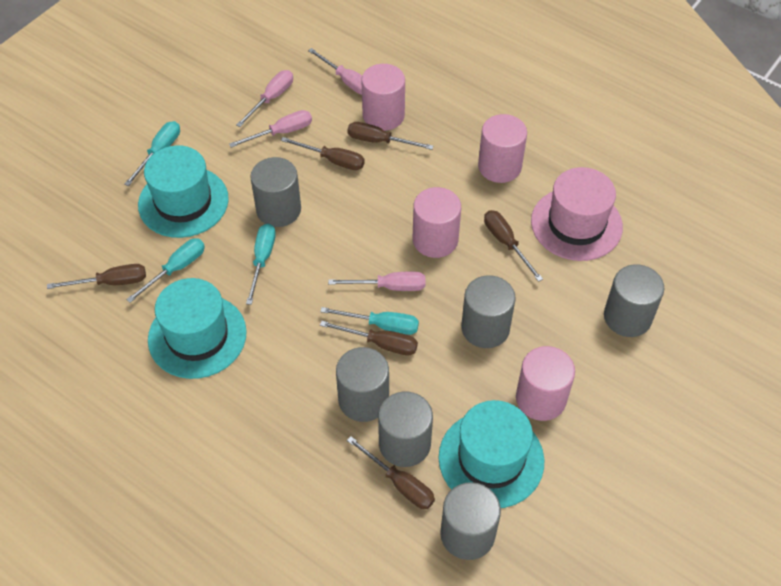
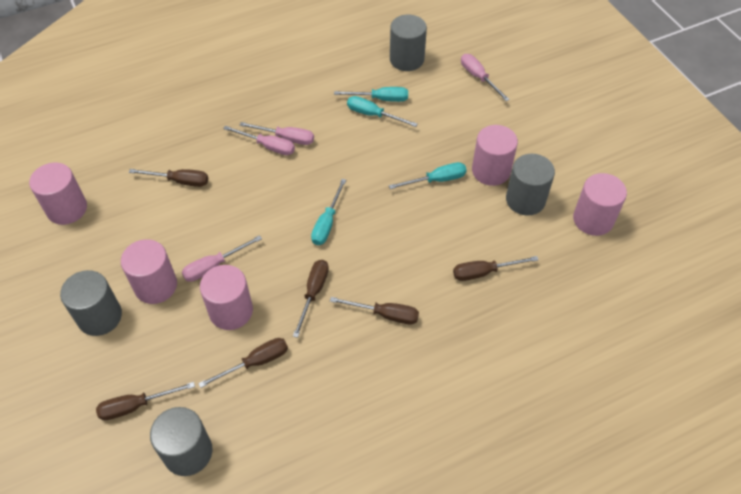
grey cylinder: 6 -> 4
pink cylinder: 4 -> 5
pink hat: 1 -> 0
turquoise hat: 3 -> 0

